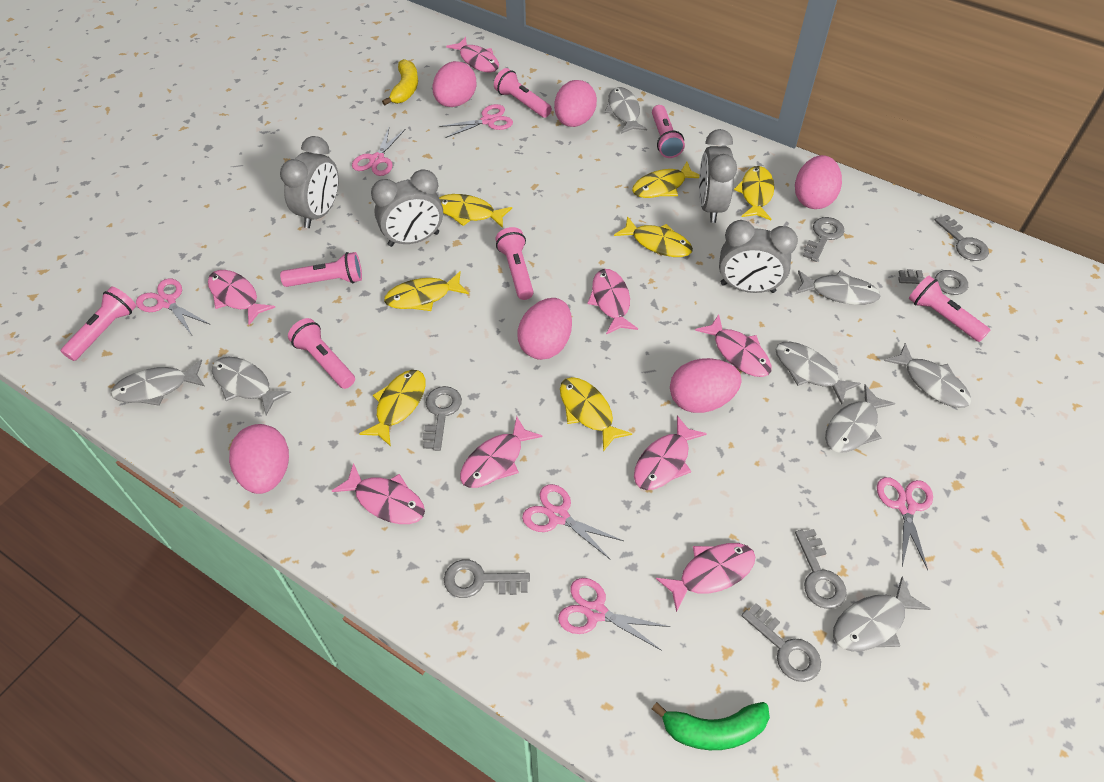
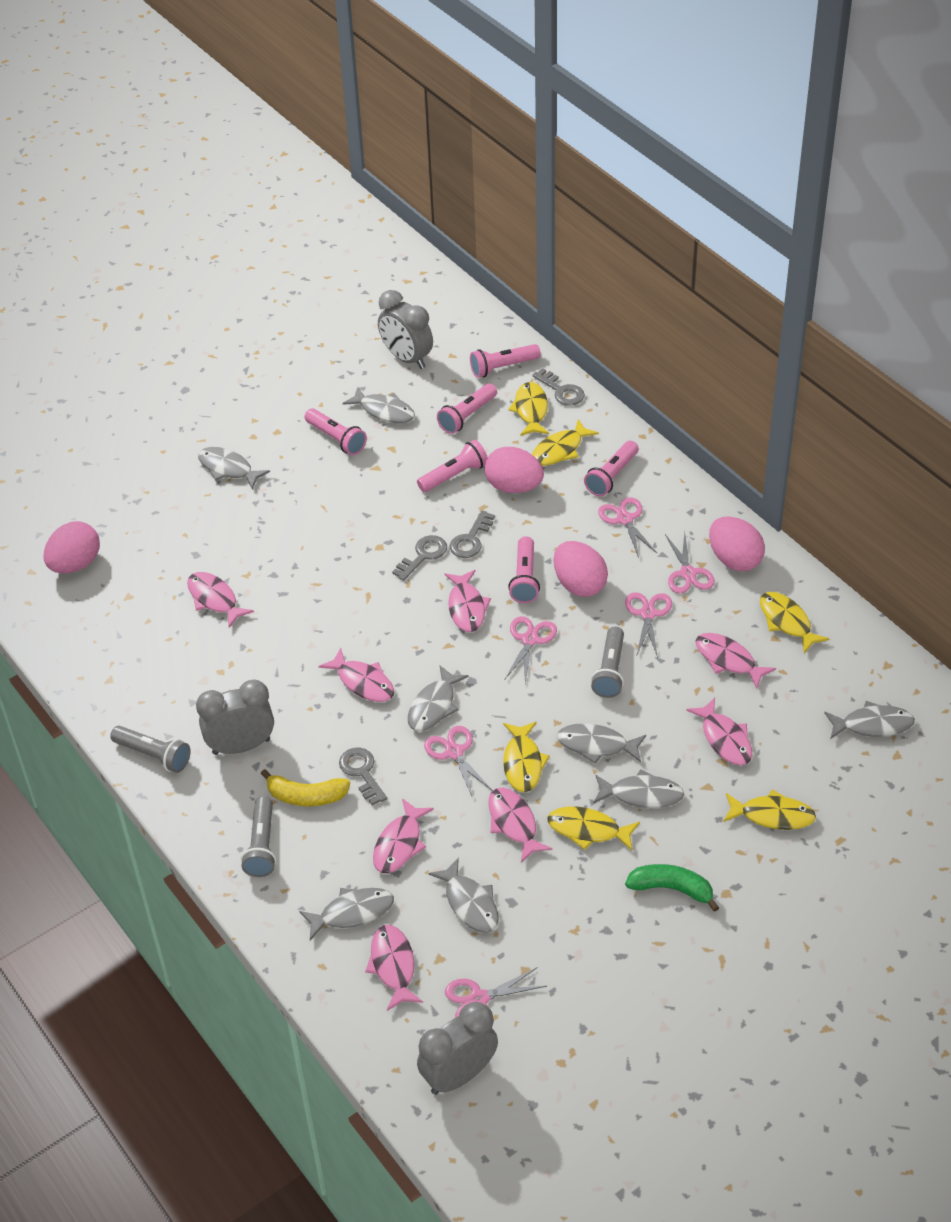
grey clock: 4 -> 3
grey flashlight: 0 -> 3
grey key: 7 -> 4
pink egg: 6 -> 4
pink flashlight: 7 -> 6
yellow fish: 7 -> 6

